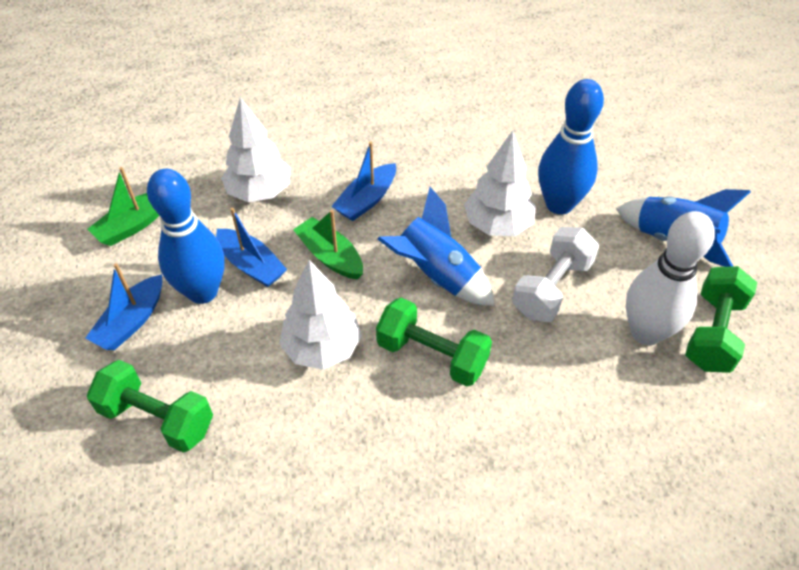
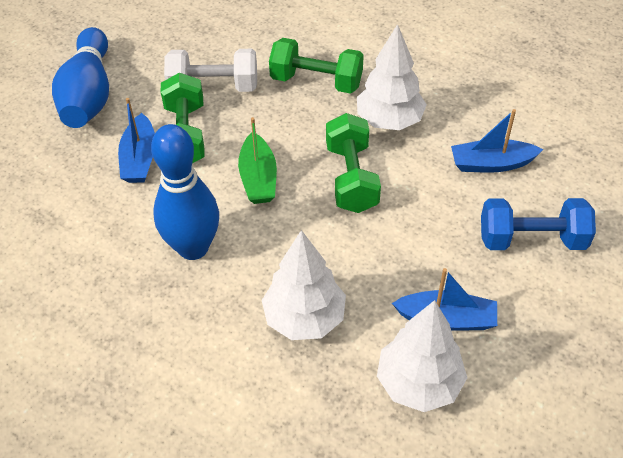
blue dumbbell: 0 -> 1
blue rocket: 2 -> 0
green boat: 2 -> 1
white bowling pin: 1 -> 0

